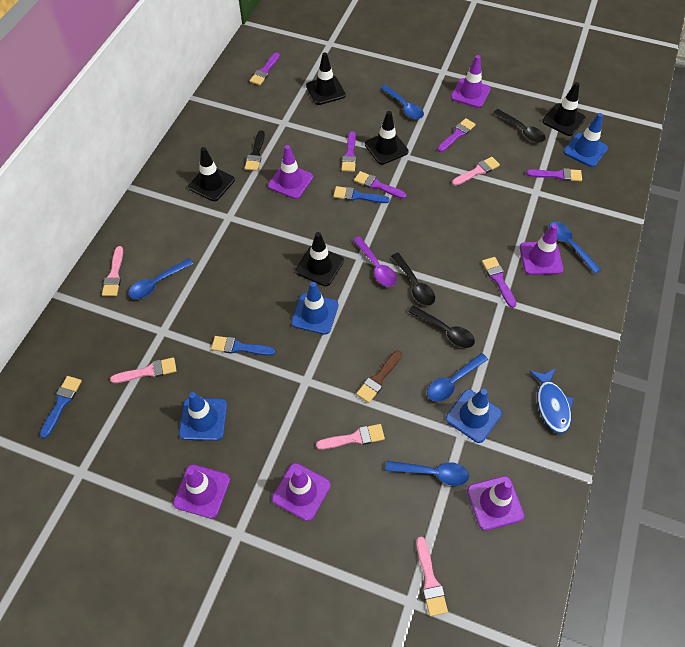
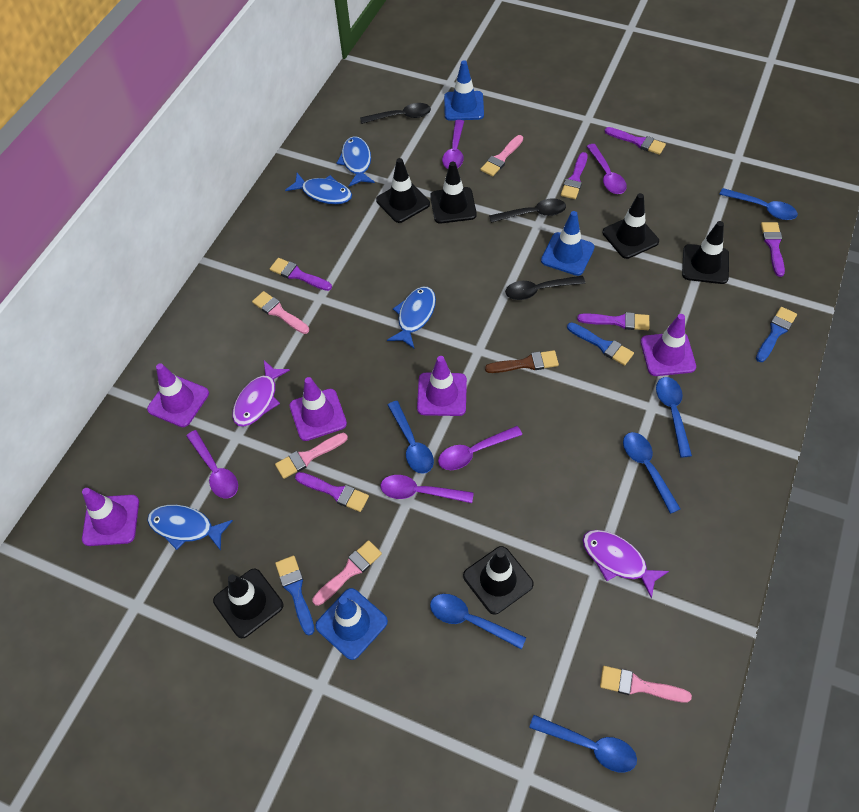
black brush: 1 -> 0
black traffic cone: 5 -> 6
blue fish: 1 -> 4
blue spoon: 5 -> 6
blue traffic cone: 4 -> 3
purple fish: 0 -> 2
purple spoon: 1 -> 5
purple traffic cone: 6 -> 5

